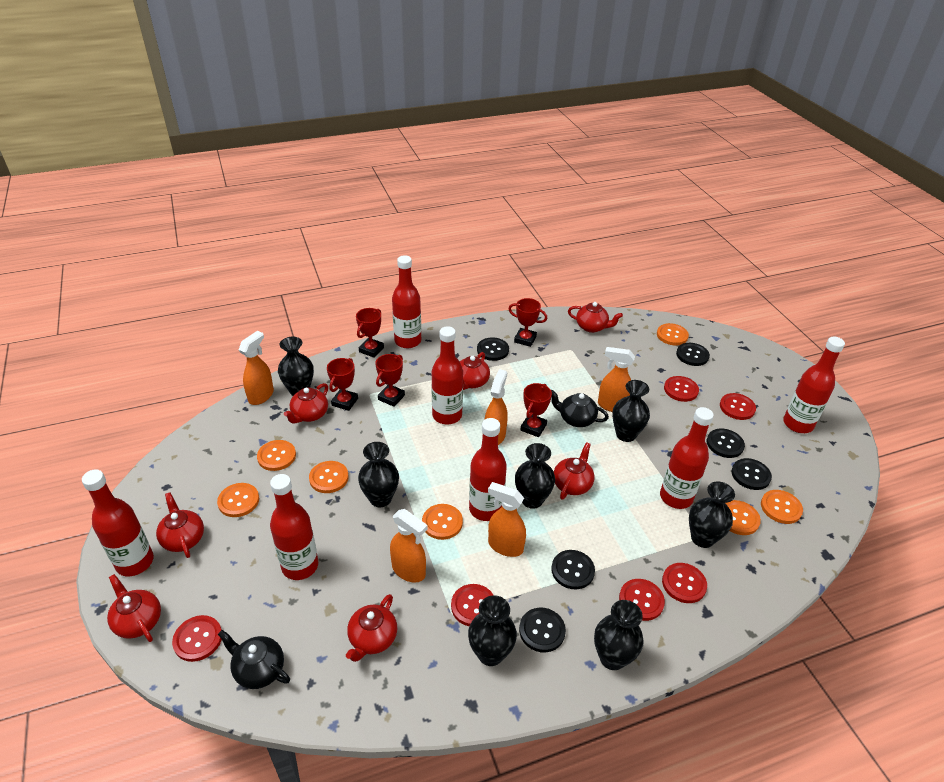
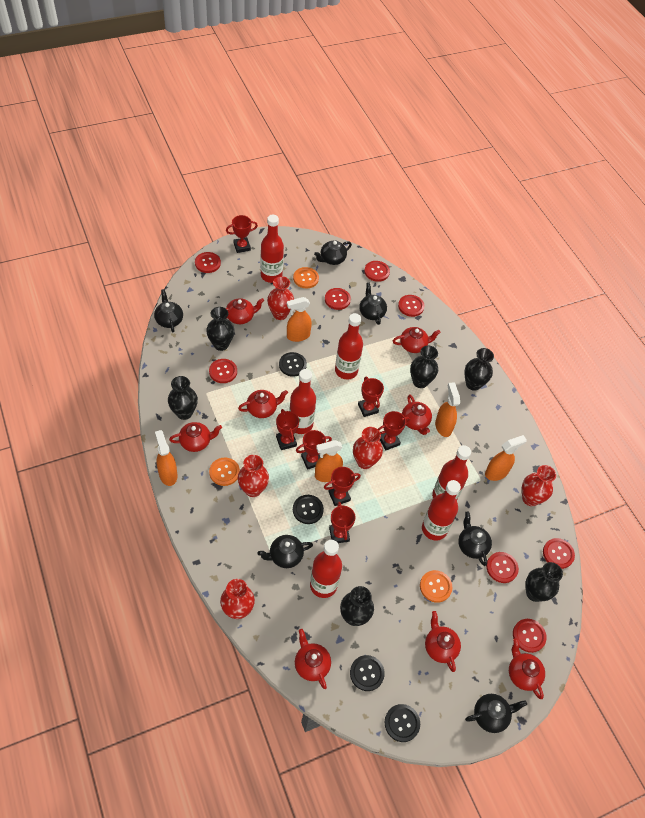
black button: 6 -> 4
black teapot: 2 -> 6
black vase: 7 -> 6
orange button: 7 -> 3
red bottle: 7 -> 6
red button: 6 -> 8
red teapot: 7 -> 8
red trophy: 5 -> 7
red vase: 0 -> 5

